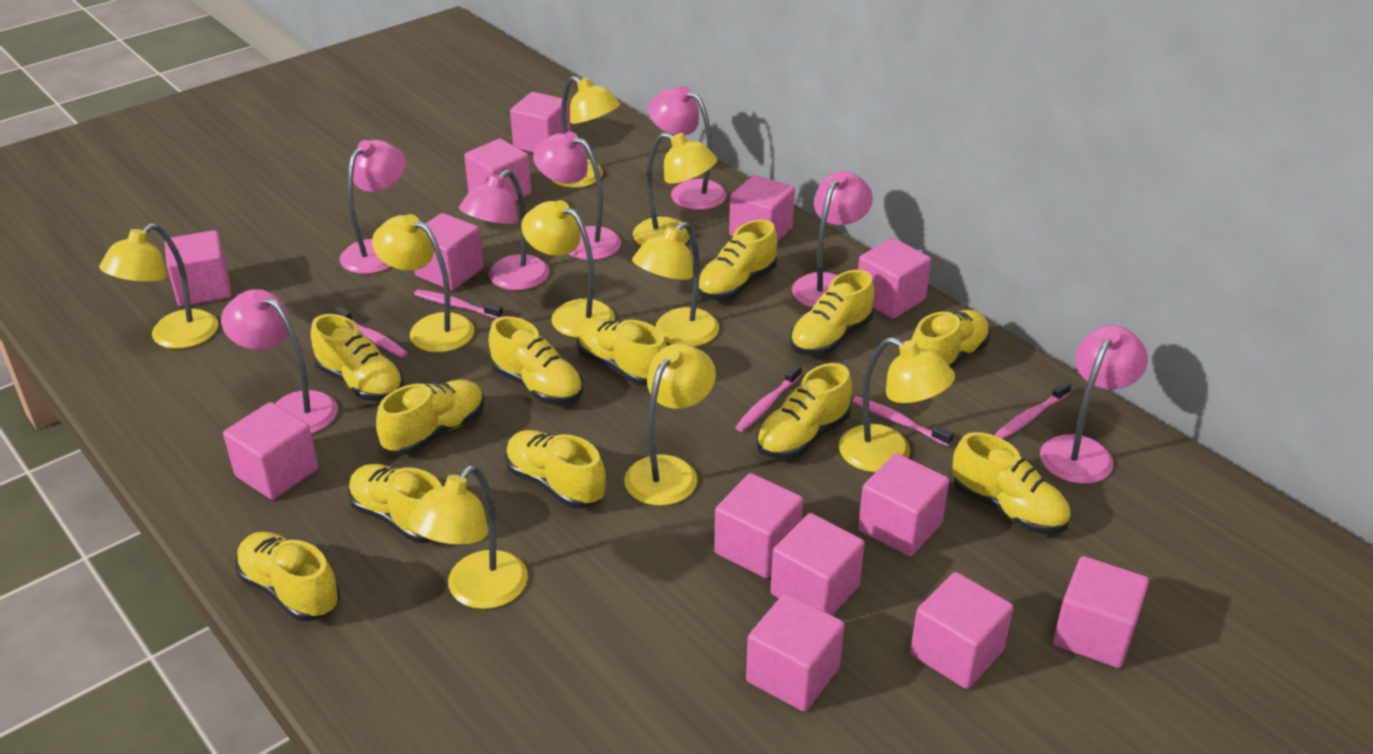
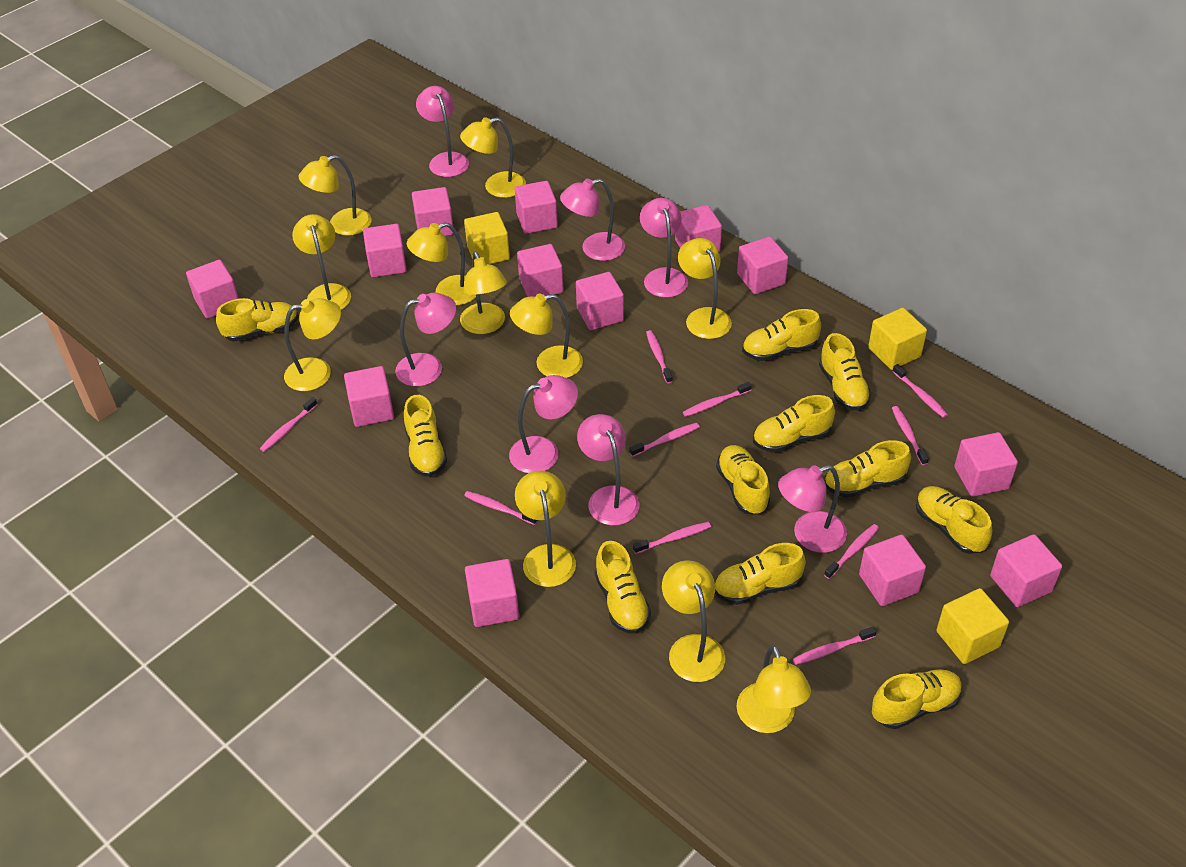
pink toothbrush: 5 -> 10
yellow cube: 0 -> 3
yellow lamp: 9 -> 11
yellow shoe: 12 -> 11

